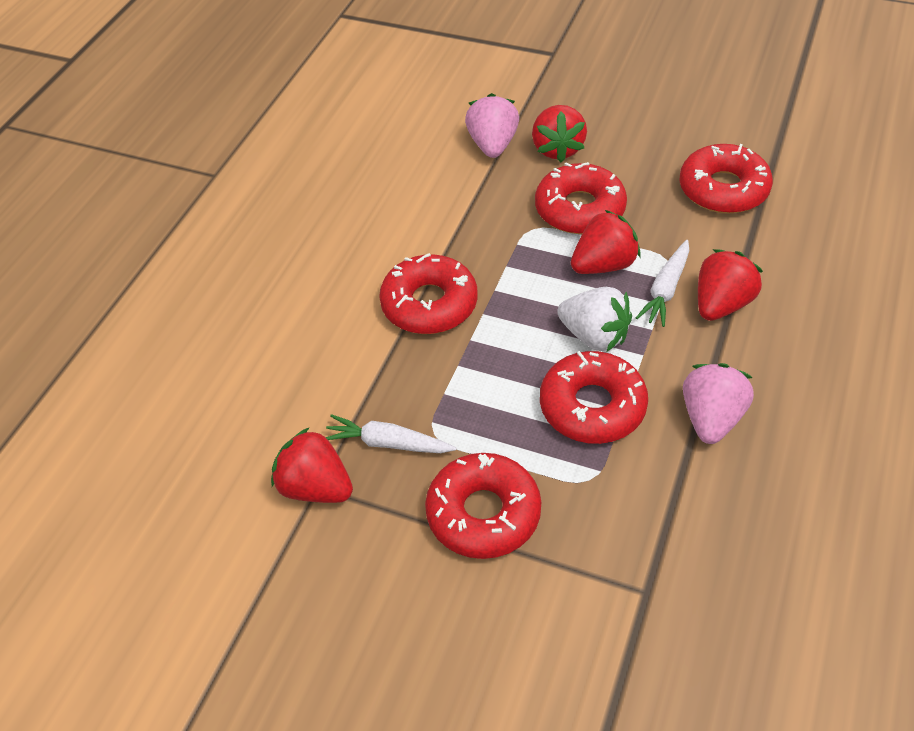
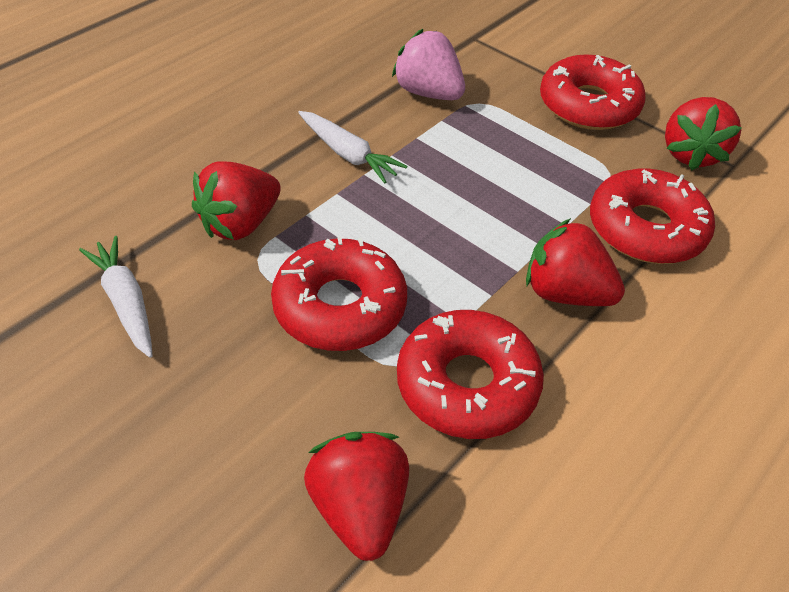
pink strawberry: 2 -> 1
red donut: 5 -> 4
white strawberry: 1 -> 0

